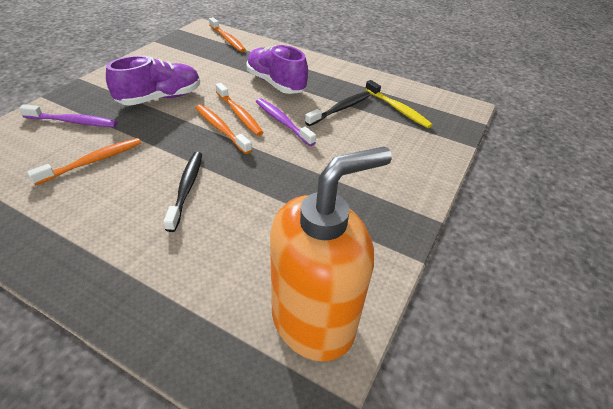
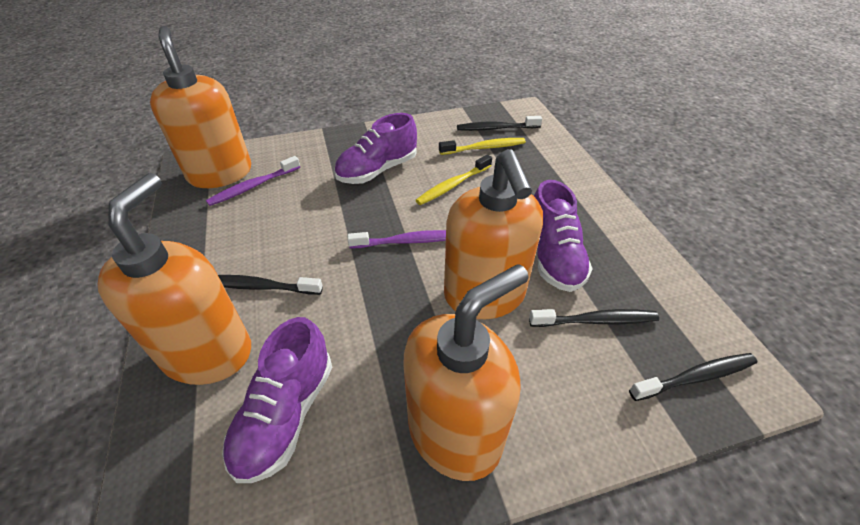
black toothbrush: 2 -> 4
orange soap dispenser: 1 -> 4
orange toothbrush: 4 -> 0
purple shoe: 2 -> 3
yellow toothbrush: 1 -> 2

